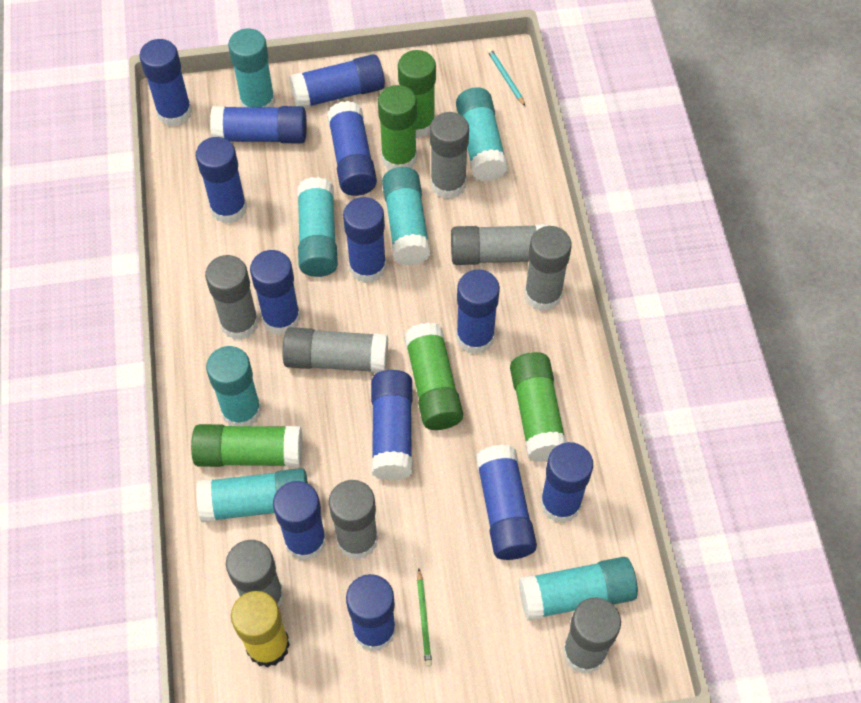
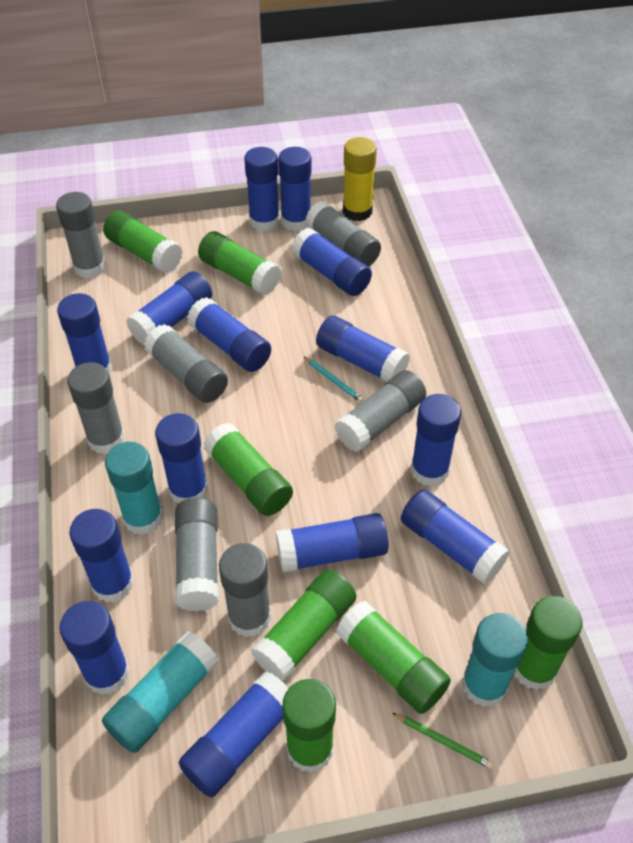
blue glue stick: 13 -> 14
green glue stick: 5 -> 7
grey glue stick: 8 -> 7
turquoise glue stick: 7 -> 3

